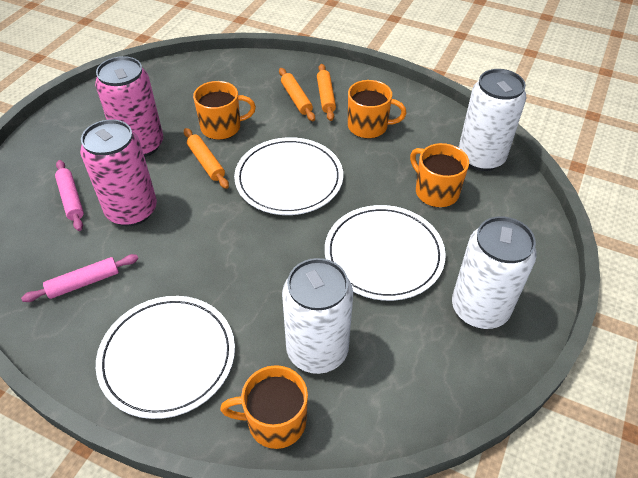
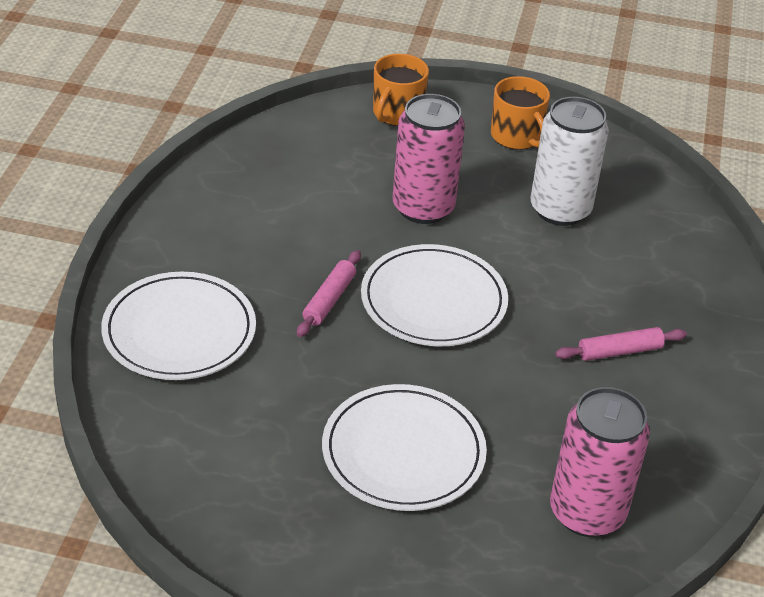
orange mug: 4 -> 2
orange rolling pin: 3 -> 0
white can: 3 -> 1

